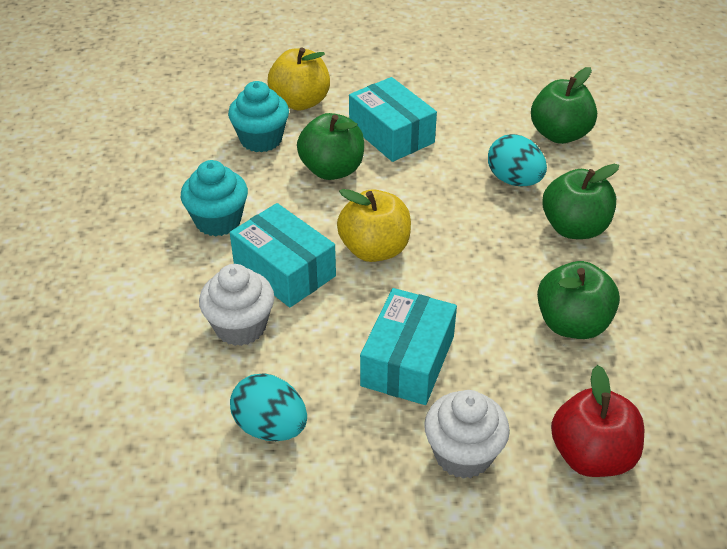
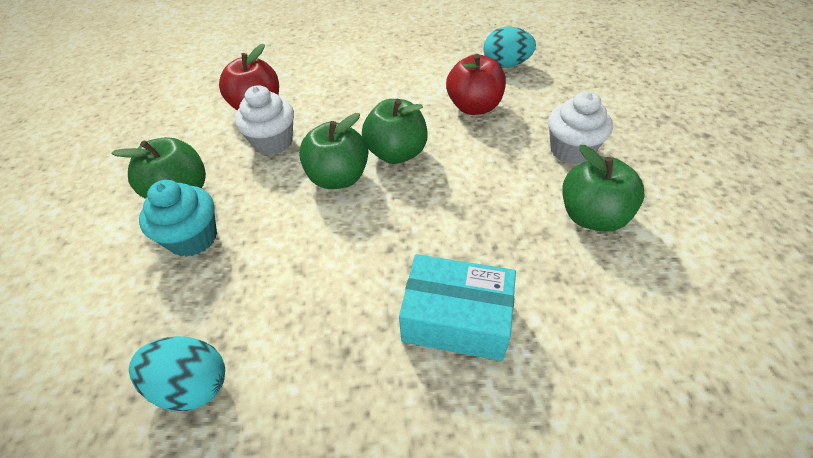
red apple: 1 -> 2
turquoise box: 3 -> 1
turquoise cupcake: 2 -> 1
yellow apple: 2 -> 0

